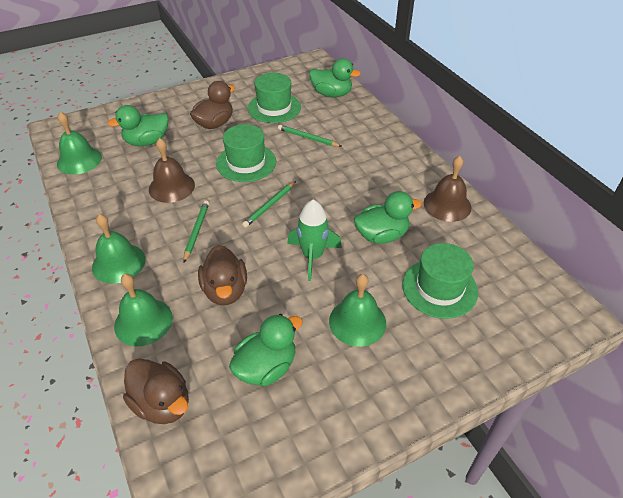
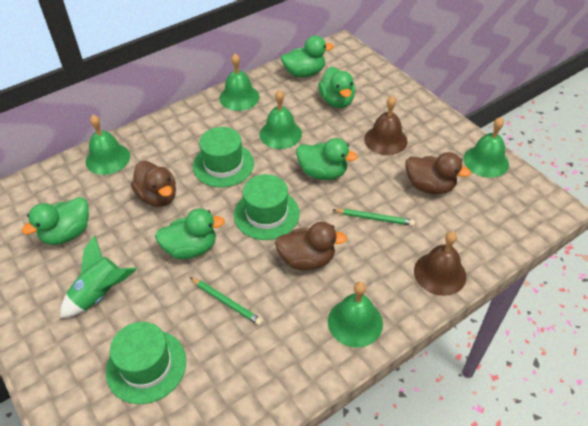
green bell: 4 -> 5
green duck: 4 -> 5
green pencil: 3 -> 2

